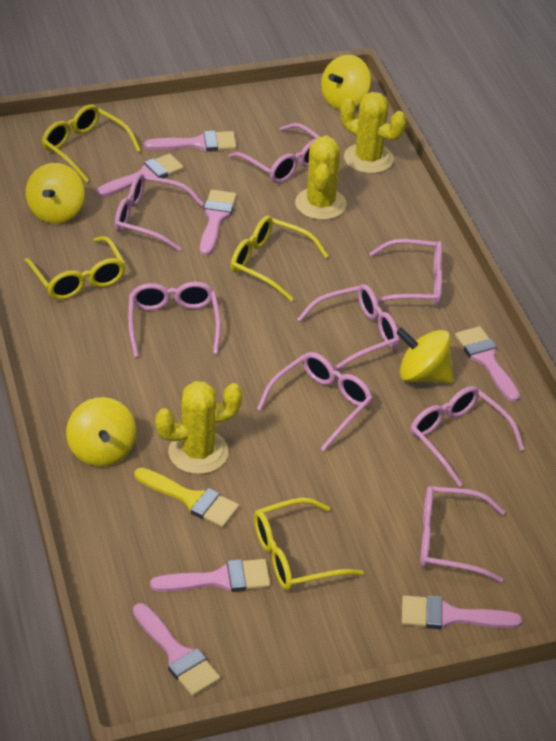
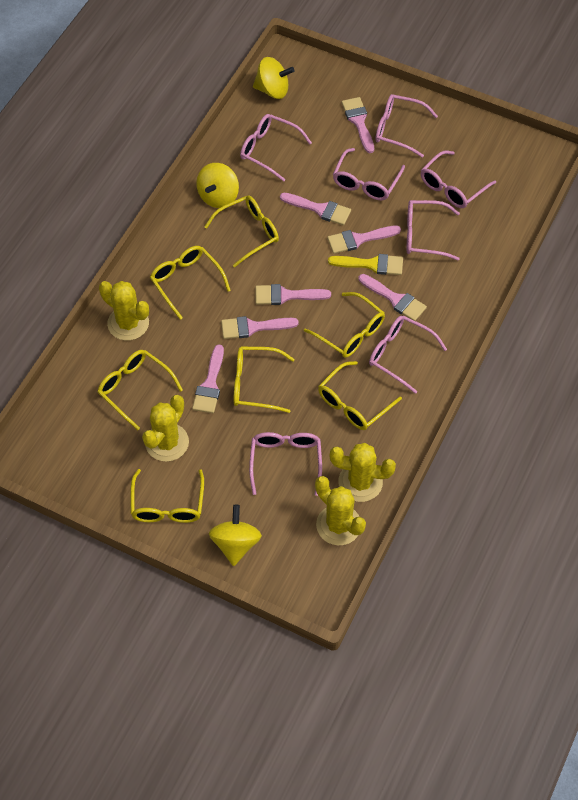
pink glasses: 8 -> 7
yellow cactus: 3 -> 4
yellow glasses: 4 -> 7
yellow spinning top: 4 -> 3

